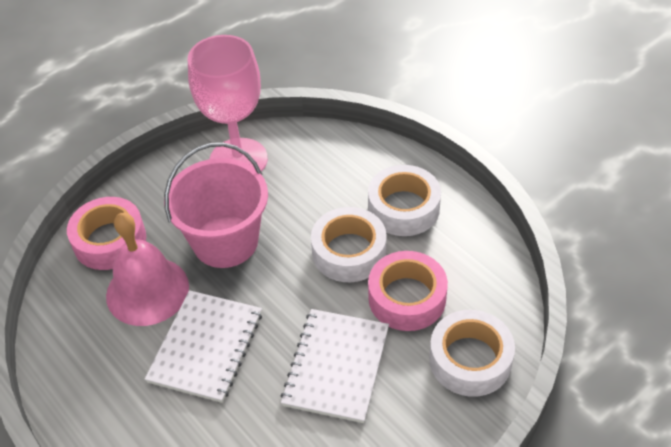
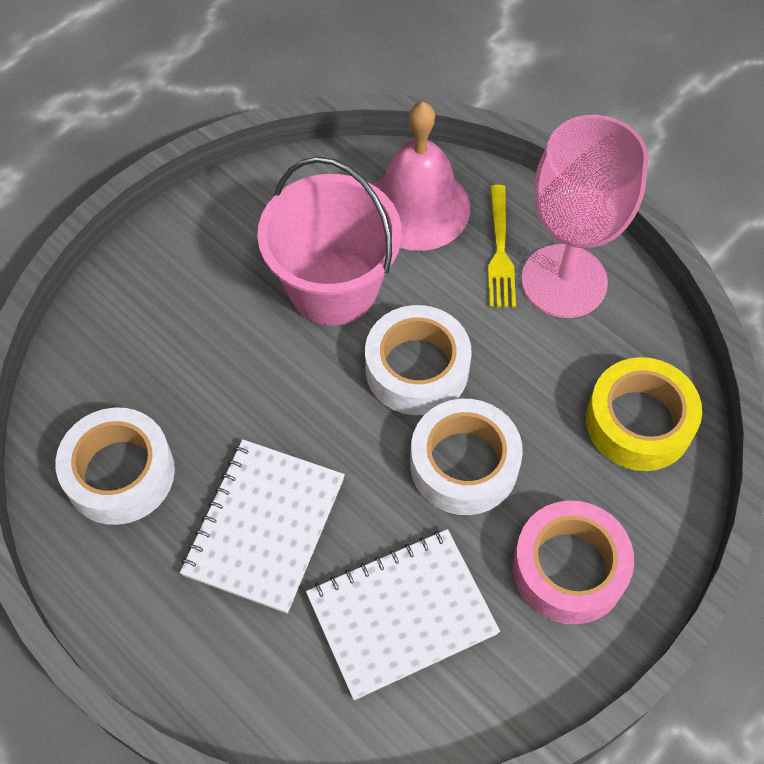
pink tape: 2 -> 1
yellow fork: 0 -> 1
yellow tape: 0 -> 1

